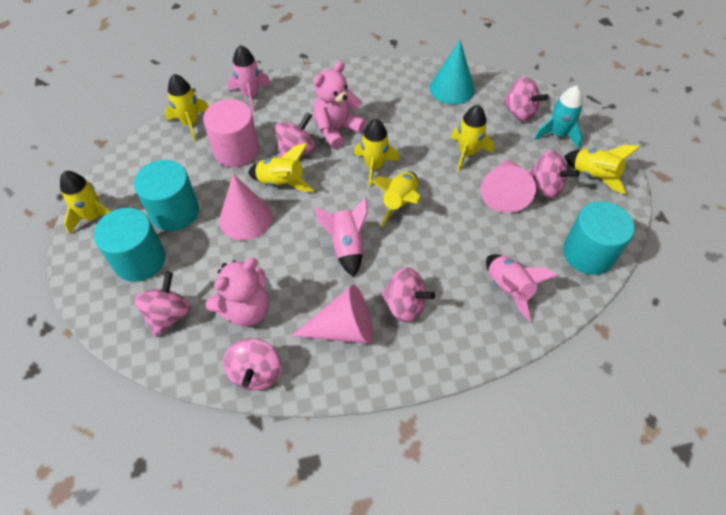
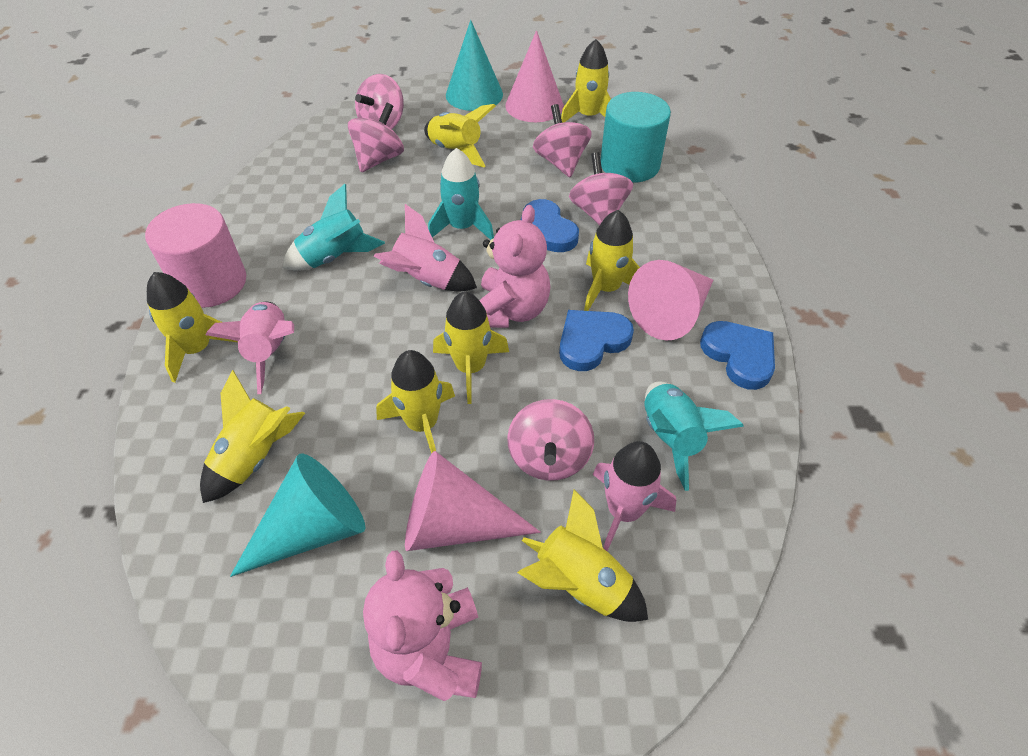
blue heart: 0 -> 3
pink spinning top: 6 -> 5
turquoise cone: 1 -> 2
turquoise cylinder: 3 -> 1
turquoise rocket: 1 -> 3
yellow rocket: 7 -> 8

